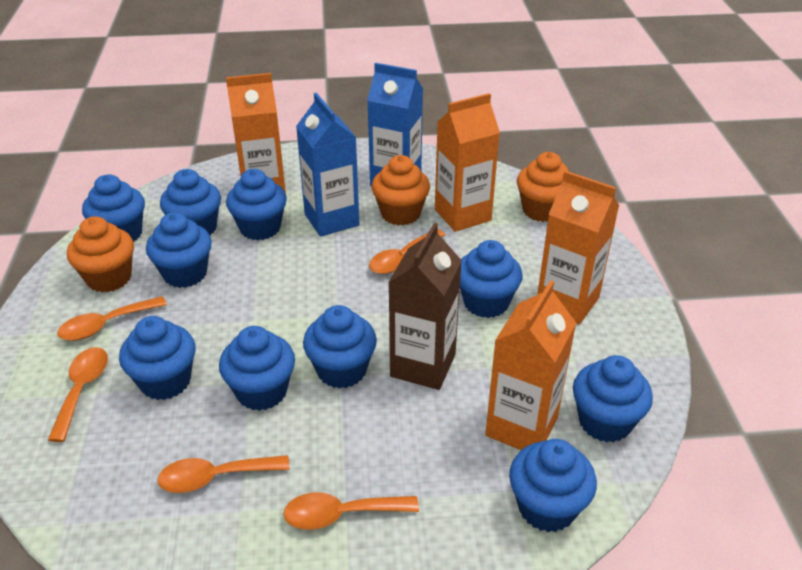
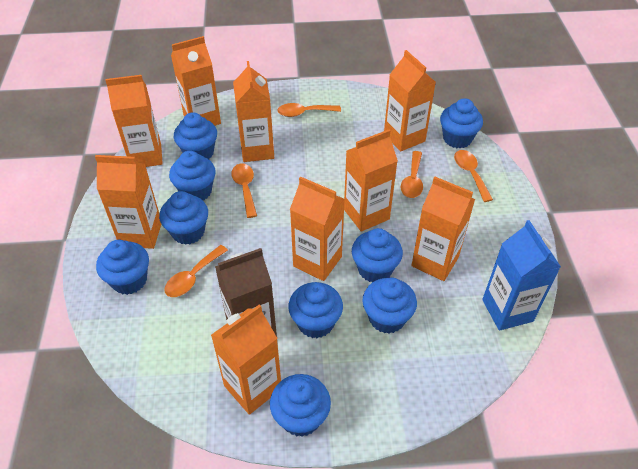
blue carton: 2 -> 1
blue cupcake: 10 -> 9
orange carton: 4 -> 9
orange cupcake: 3 -> 0

